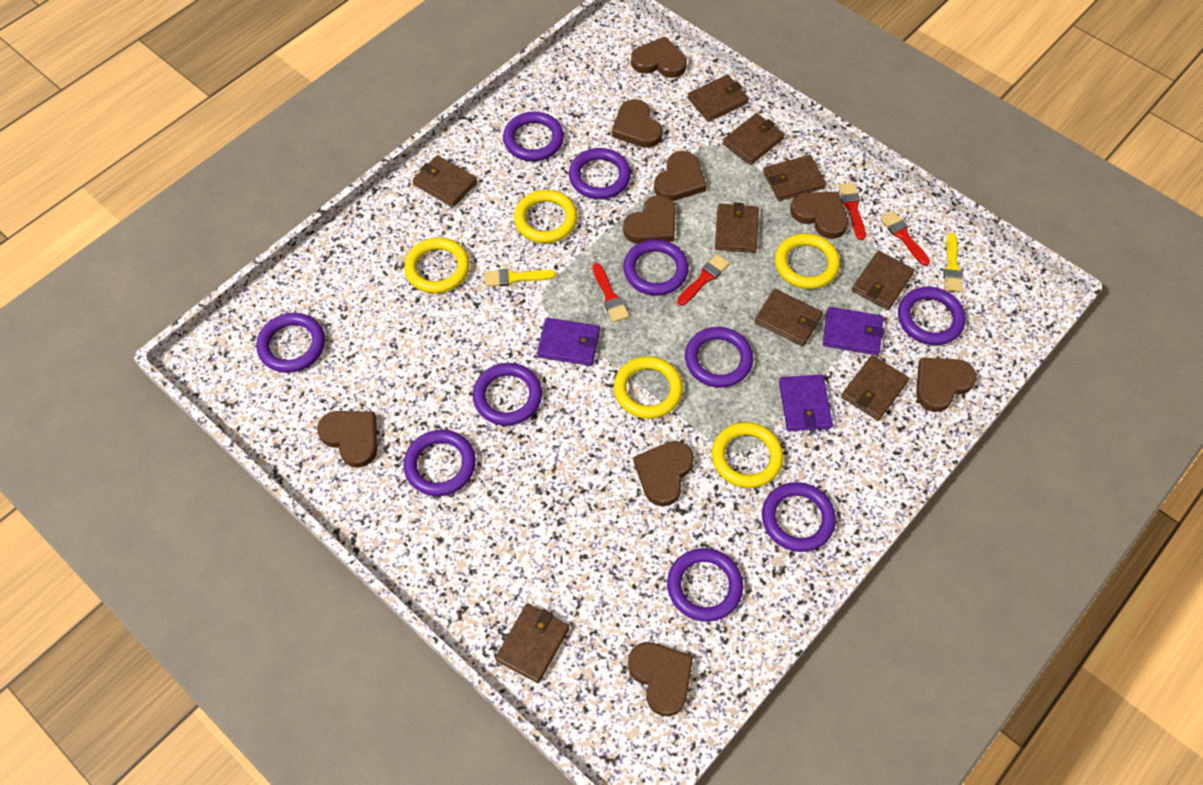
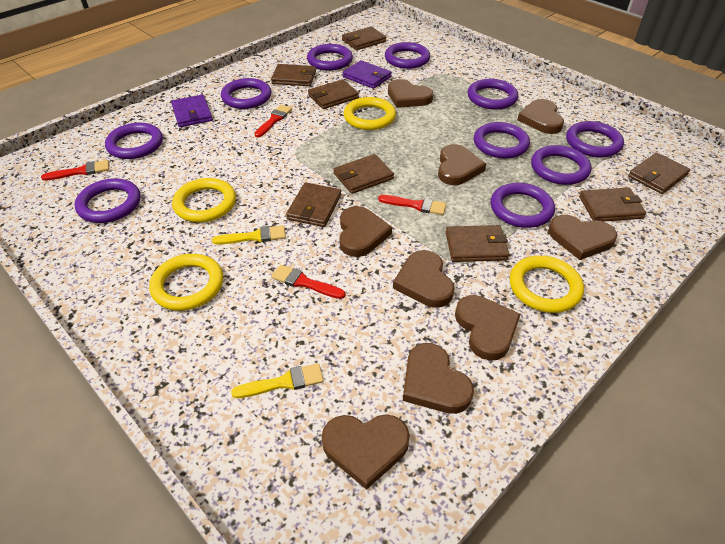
brown wallet: 9 -> 8
purple wallet: 3 -> 2
yellow ring: 5 -> 4

